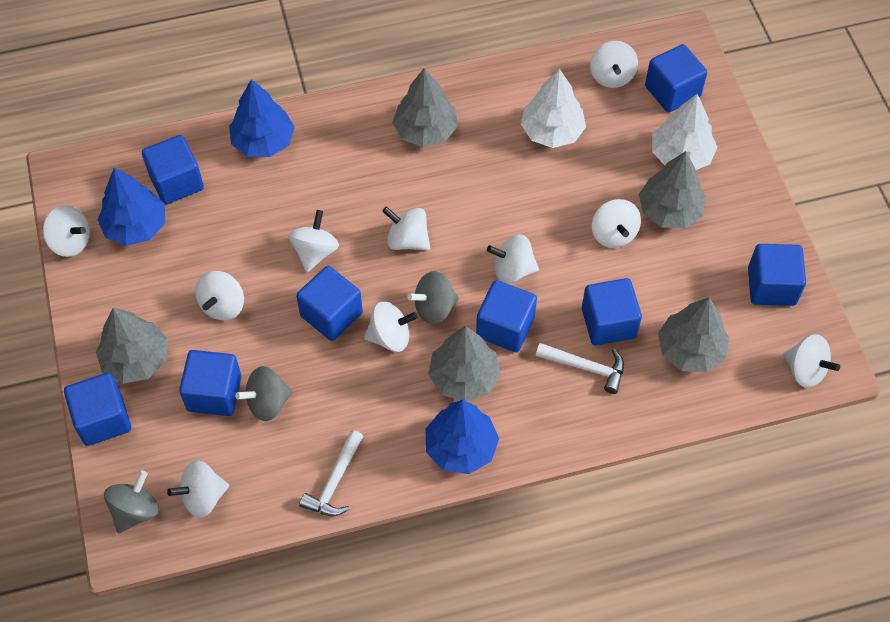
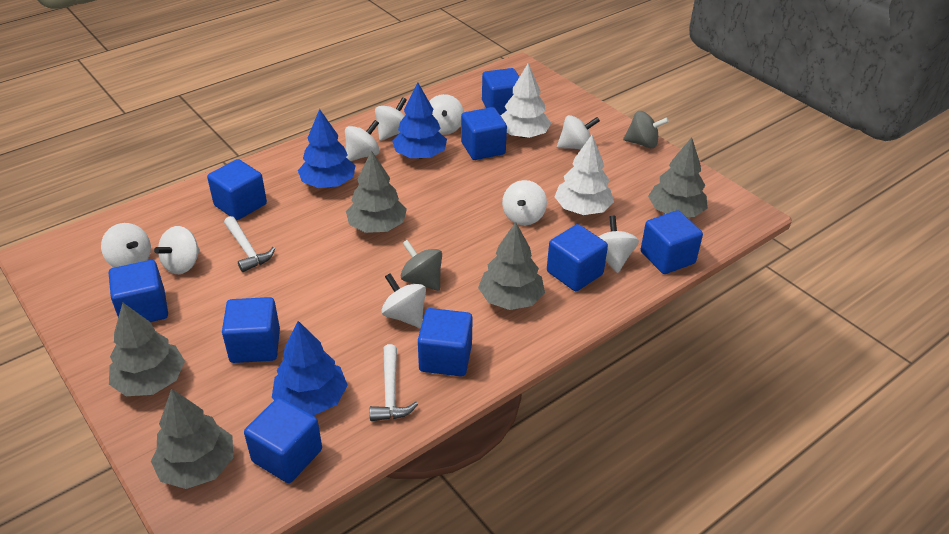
blue cube: 8 -> 9
grey spinning top: 3 -> 2
white spinning top: 10 -> 9

